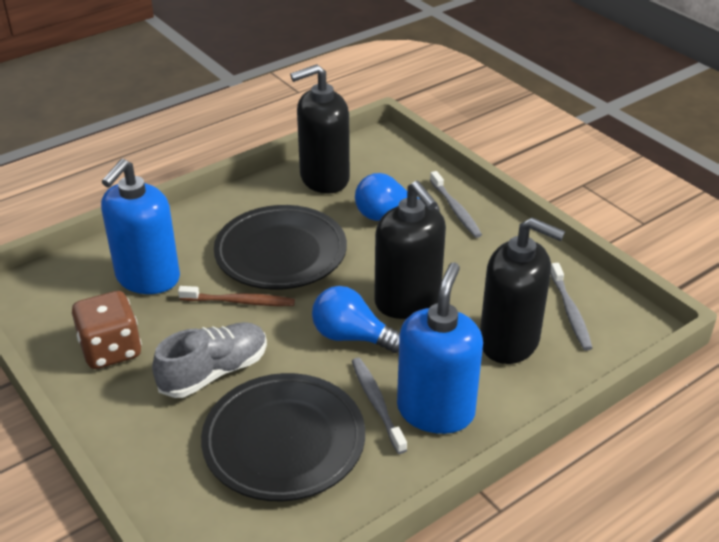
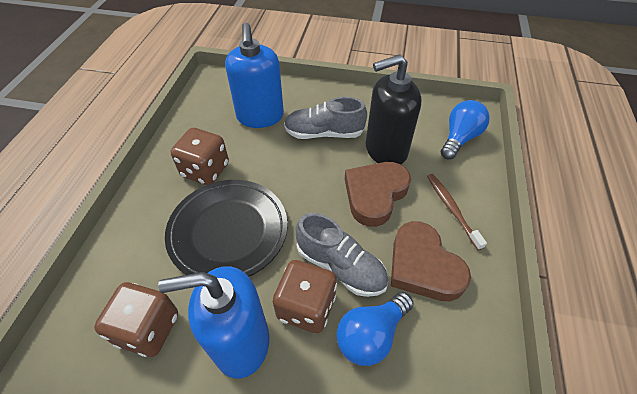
black plate: 2 -> 1
black soap dispenser: 3 -> 1
brown dice: 1 -> 3
brown heart: 0 -> 2
grey shoe: 1 -> 2
grey toothbrush: 3 -> 0

